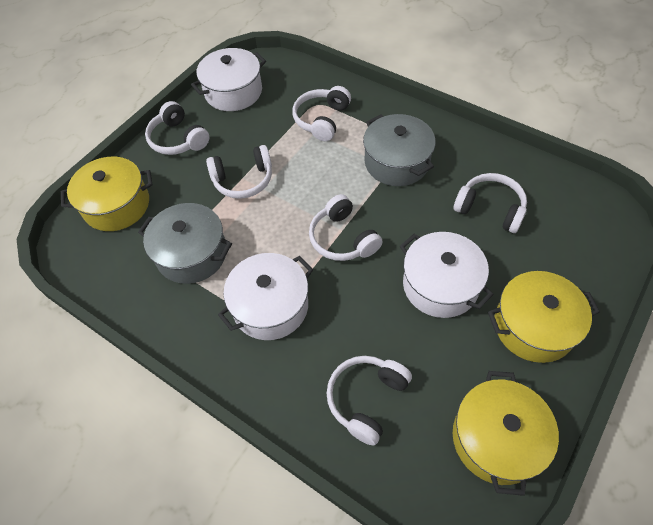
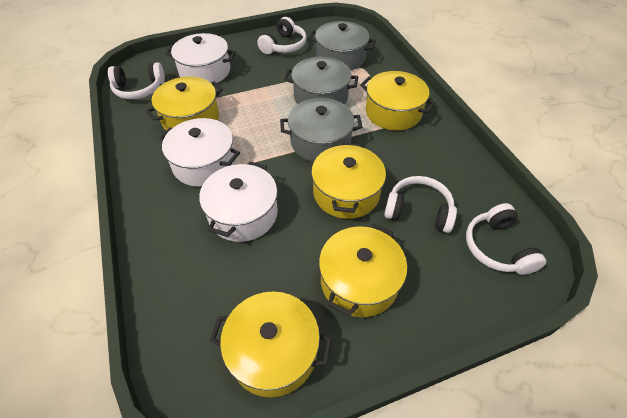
grey pot: 2 -> 3
white headphones: 6 -> 4
yellow pot: 3 -> 5

